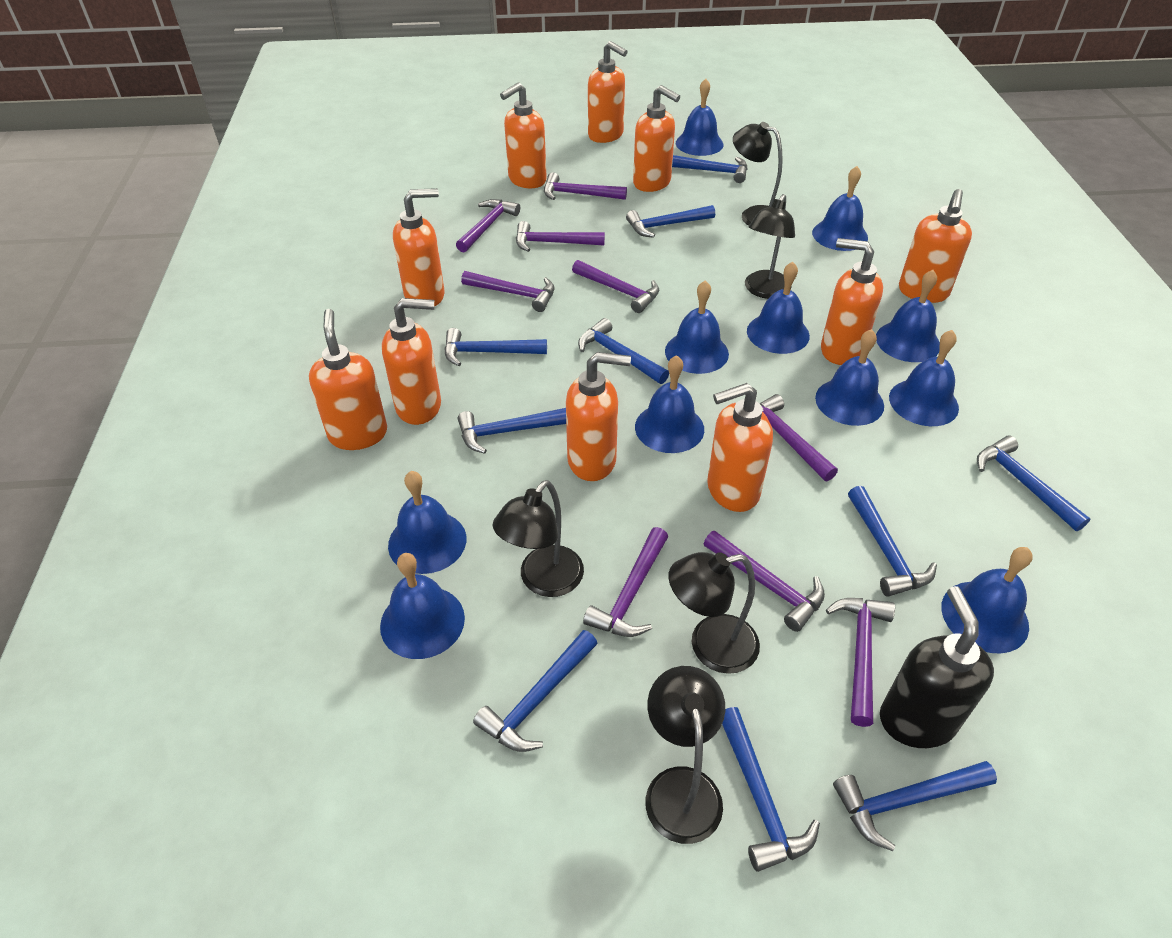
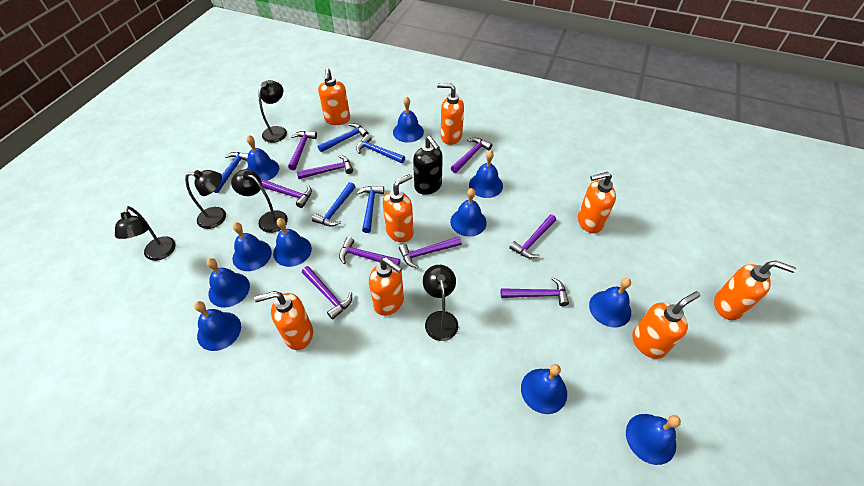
blue hammer: 10 -> 5
orange soap dispenser: 10 -> 8

